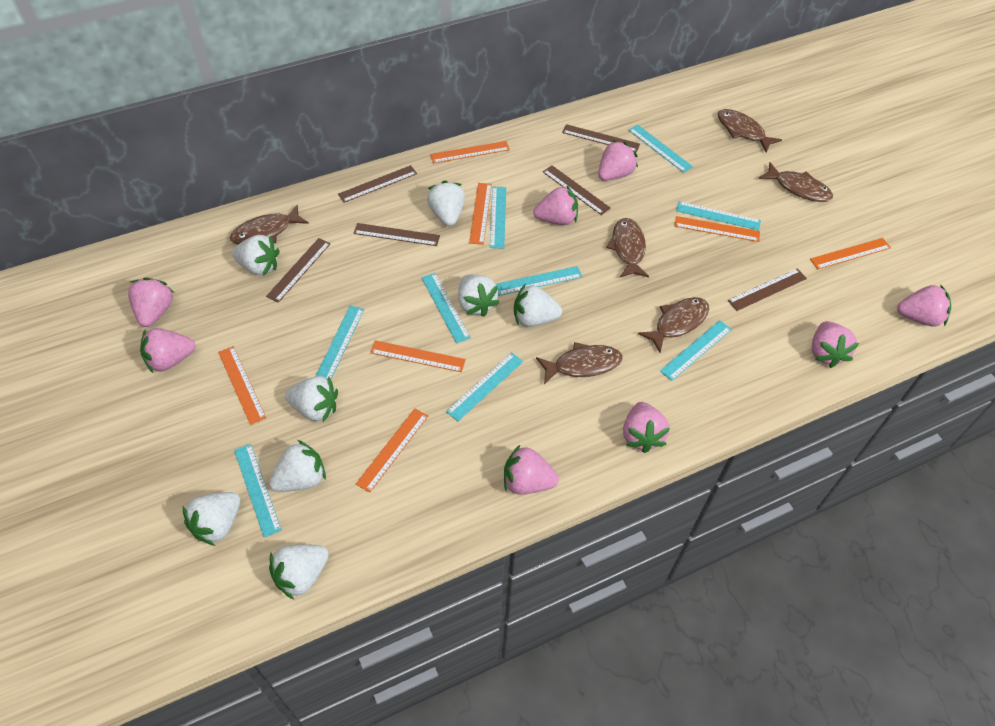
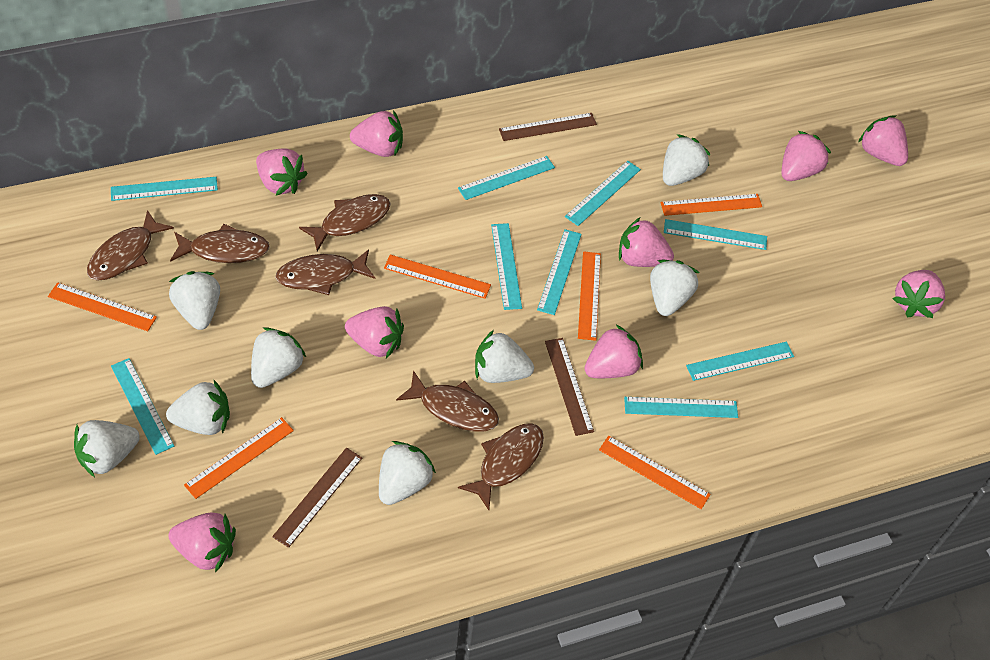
brown ruler: 6 -> 3
orange ruler: 7 -> 6
pink strawberry: 8 -> 9

